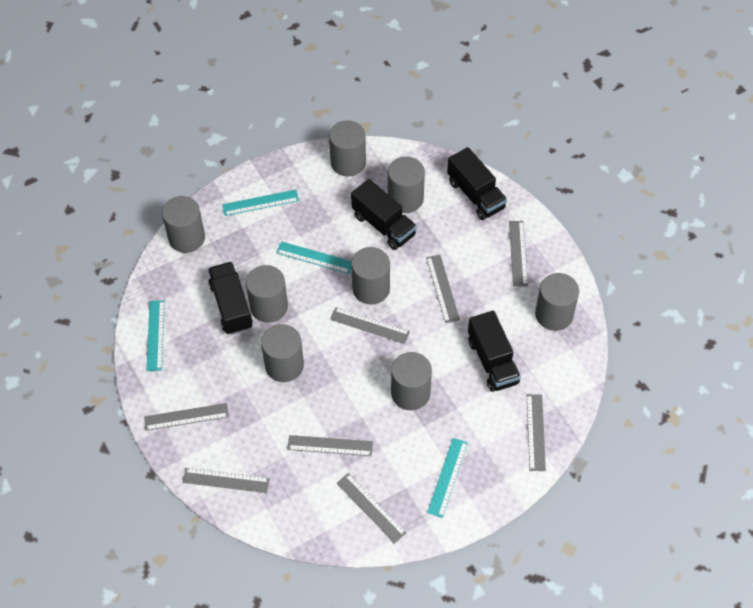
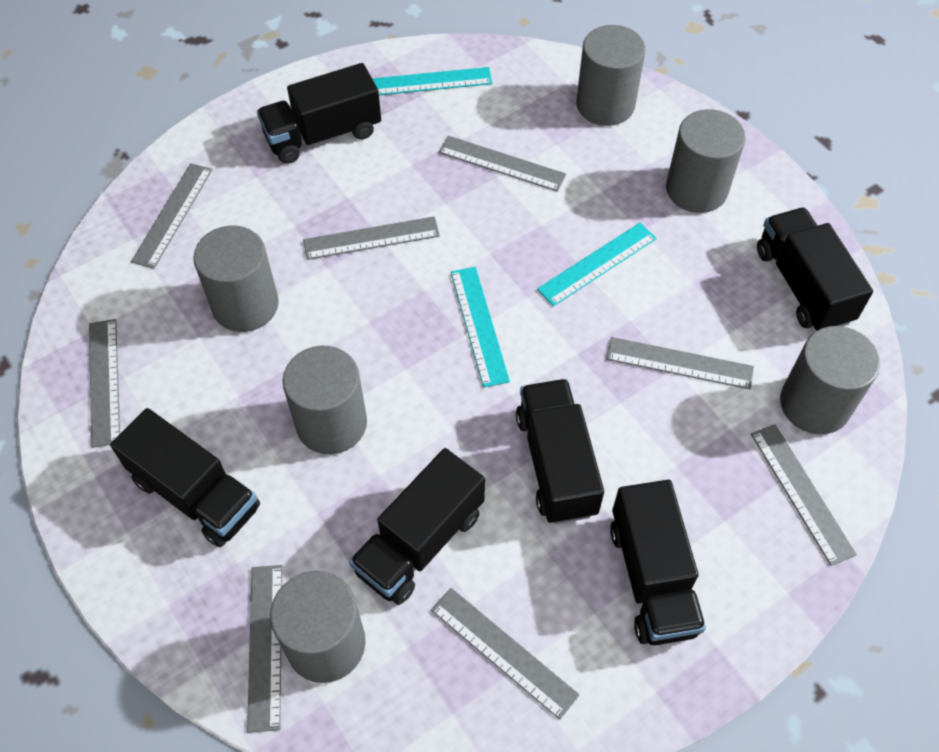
black truck: 4 -> 6
grey cylinder: 8 -> 6
turquoise ruler: 4 -> 3

